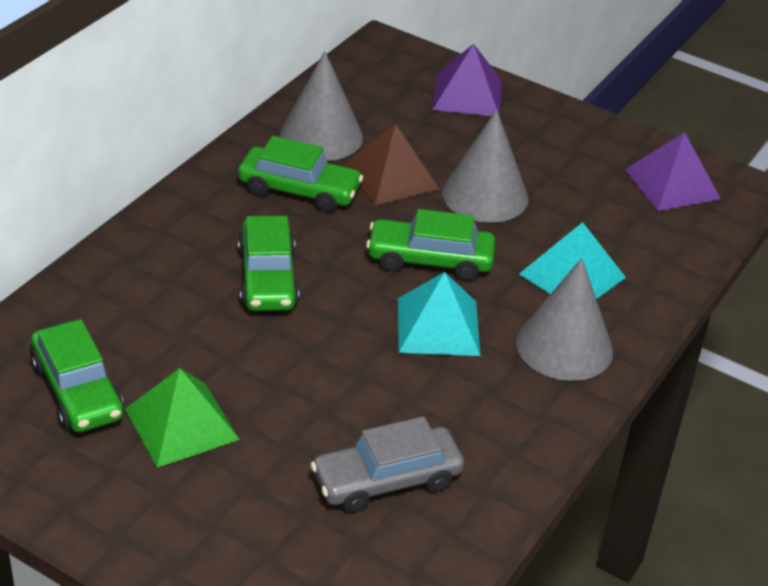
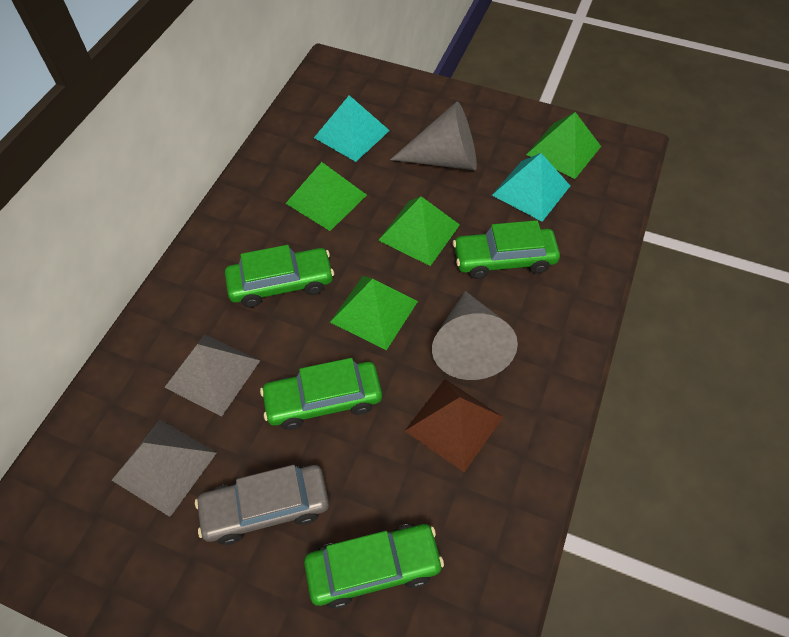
green pyramid: 1 -> 4
grey cone: 3 -> 2
grey pyramid: 0 -> 2
purple pyramid: 2 -> 0

